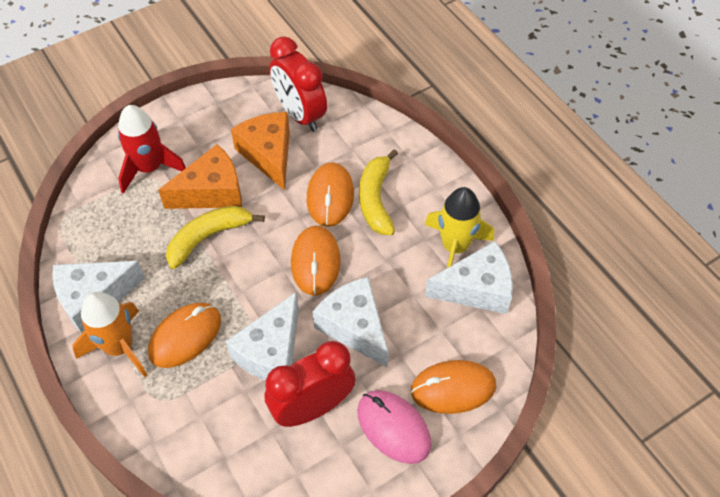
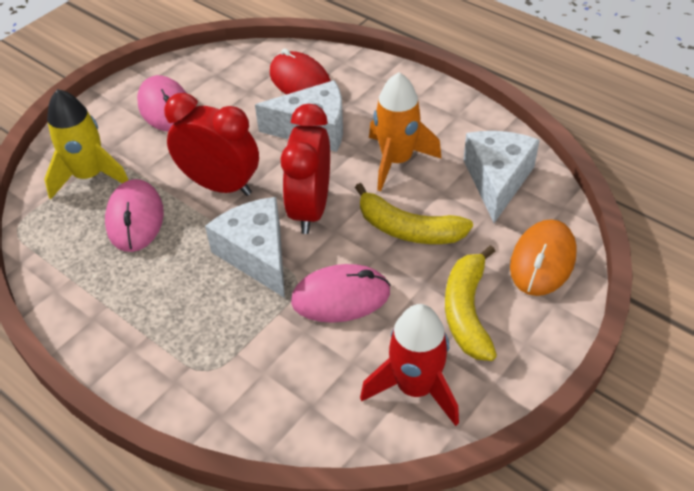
orange cheese: 2 -> 0
orange mouse: 4 -> 1
pink mouse: 1 -> 3
red mouse: 0 -> 1
white cheese: 4 -> 3

